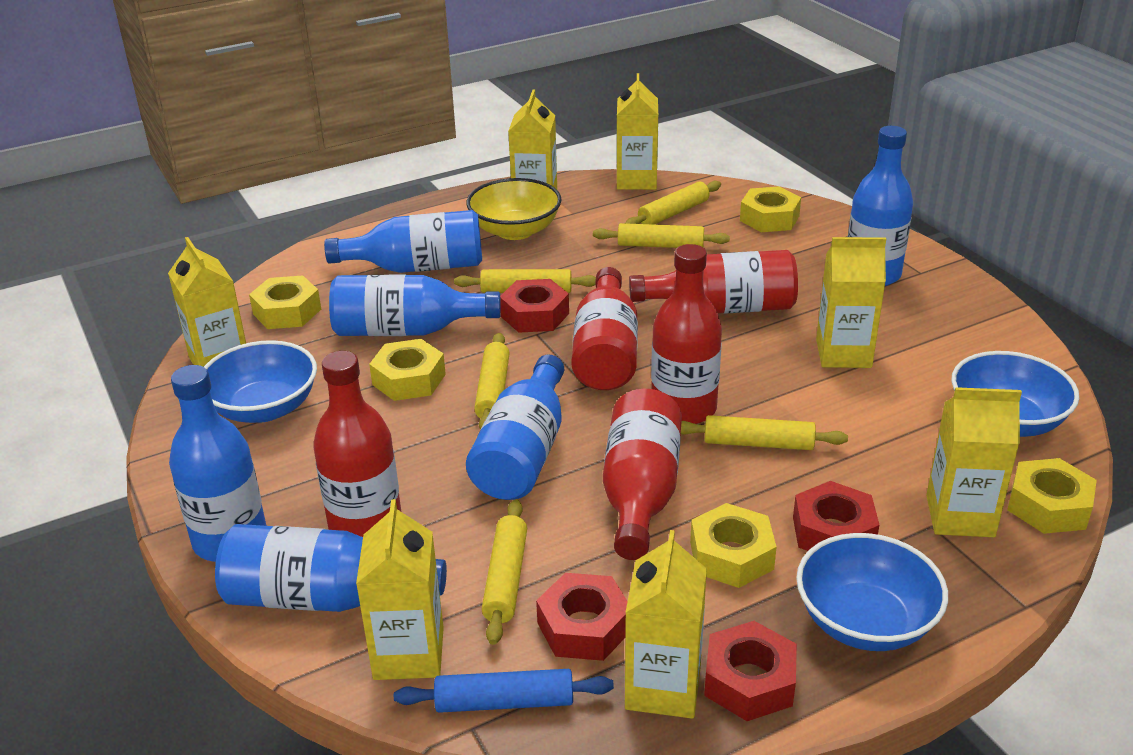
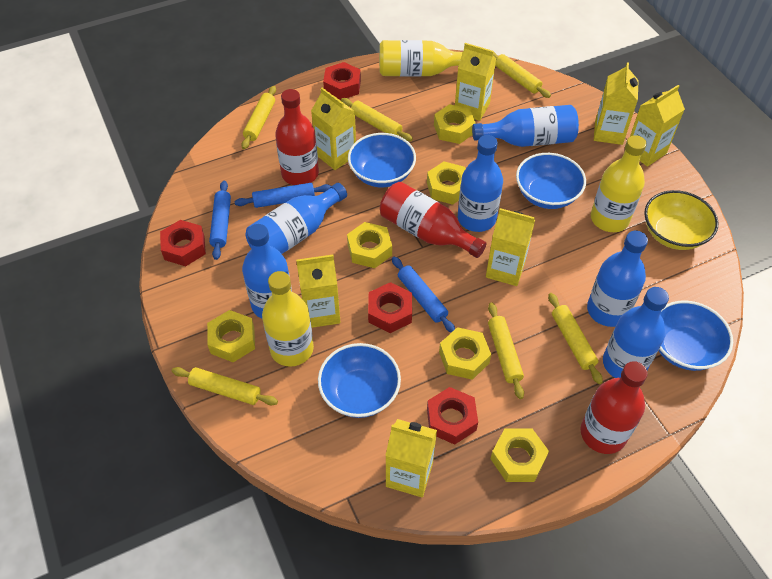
blue bowl: 3 -> 4
blue rolling pin: 1 -> 3
red bottle: 5 -> 3
yellow bottle: 0 -> 3
yellow nut: 5 -> 6

